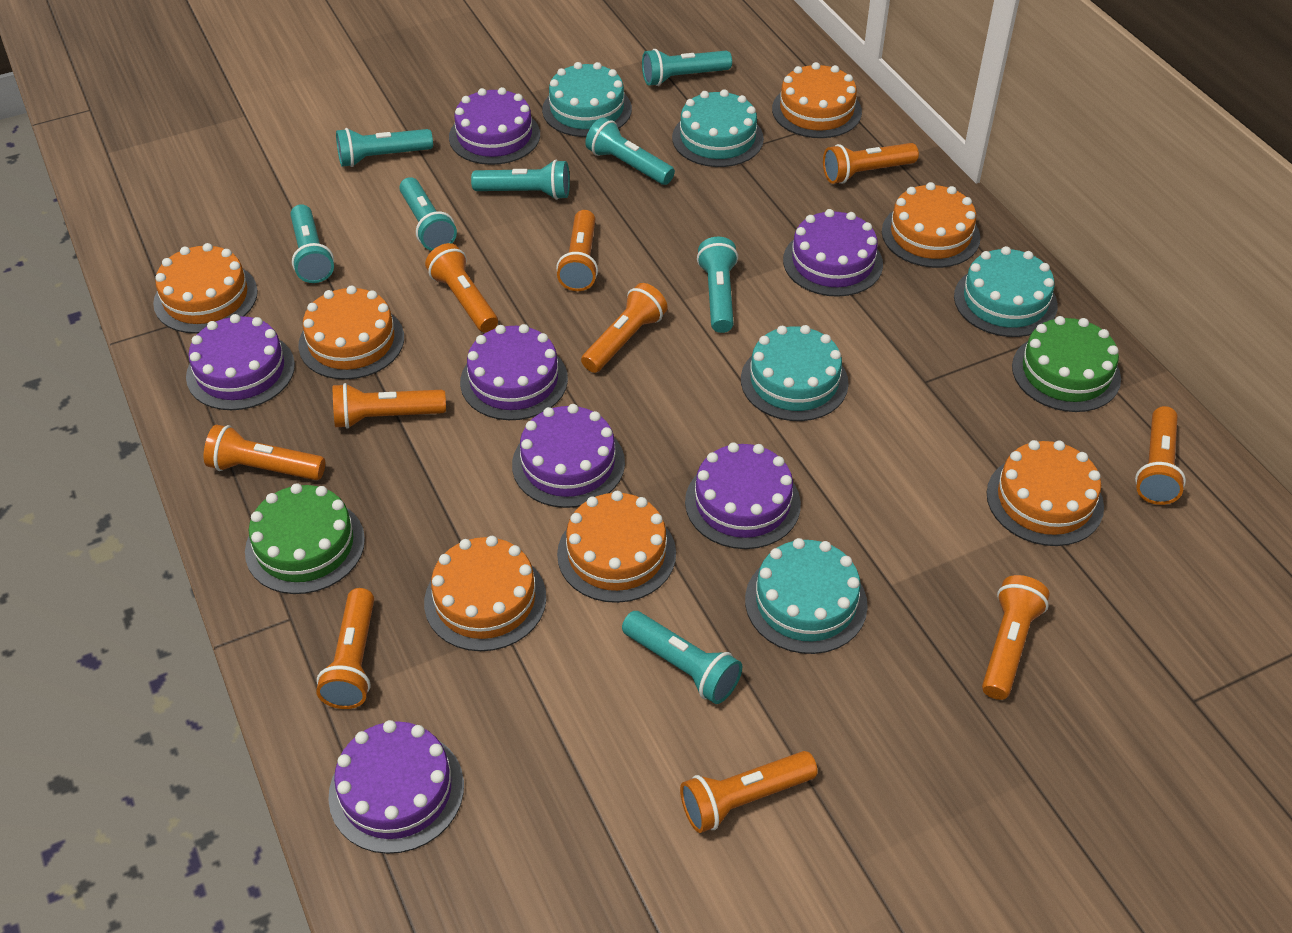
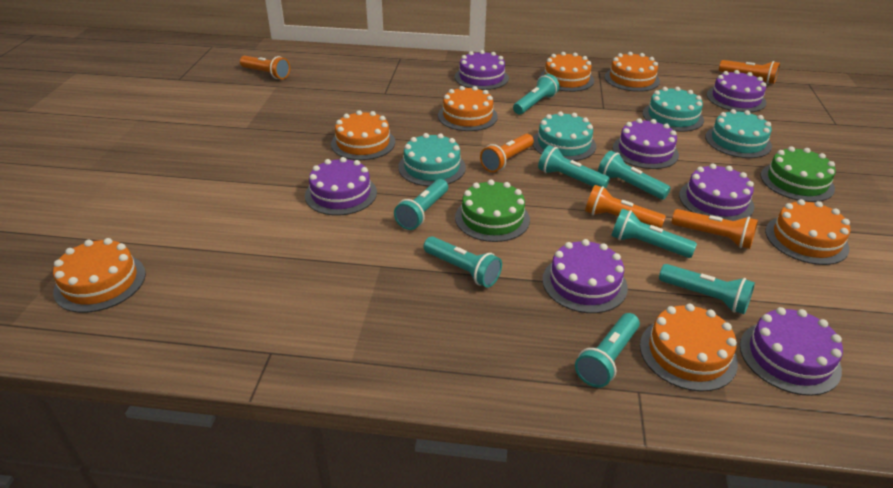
orange flashlight: 10 -> 5
turquoise cake: 5 -> 4

